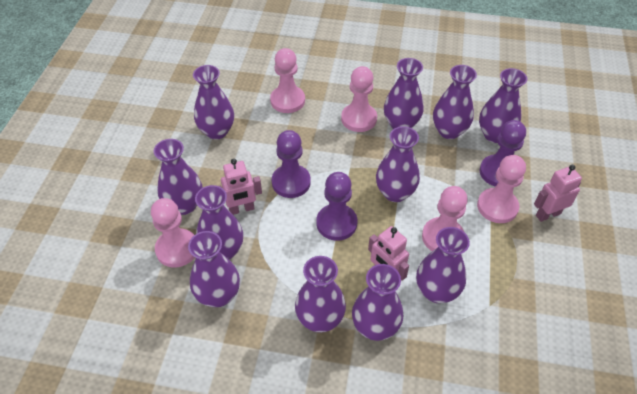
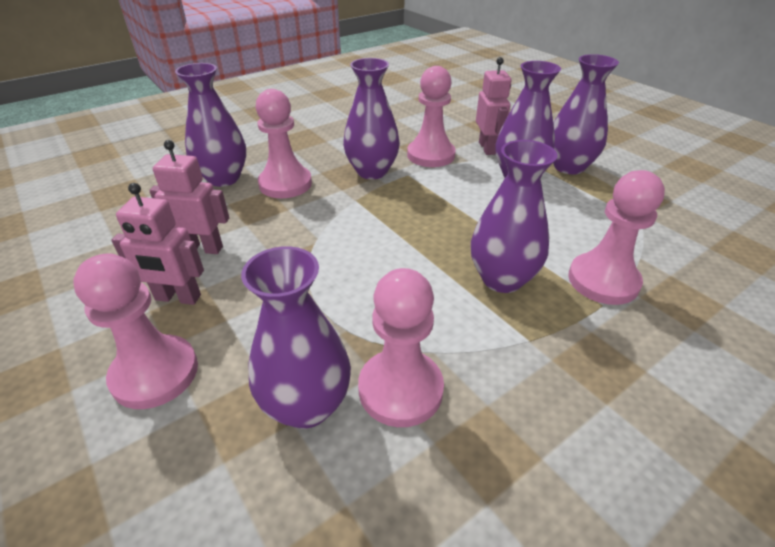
purple pawn: 3 -> 0
purple vase: 11 -> 6

